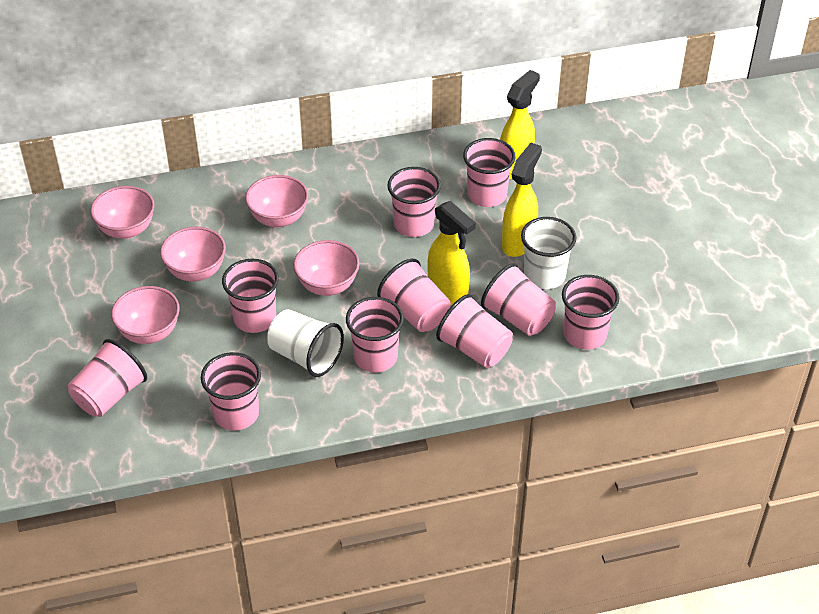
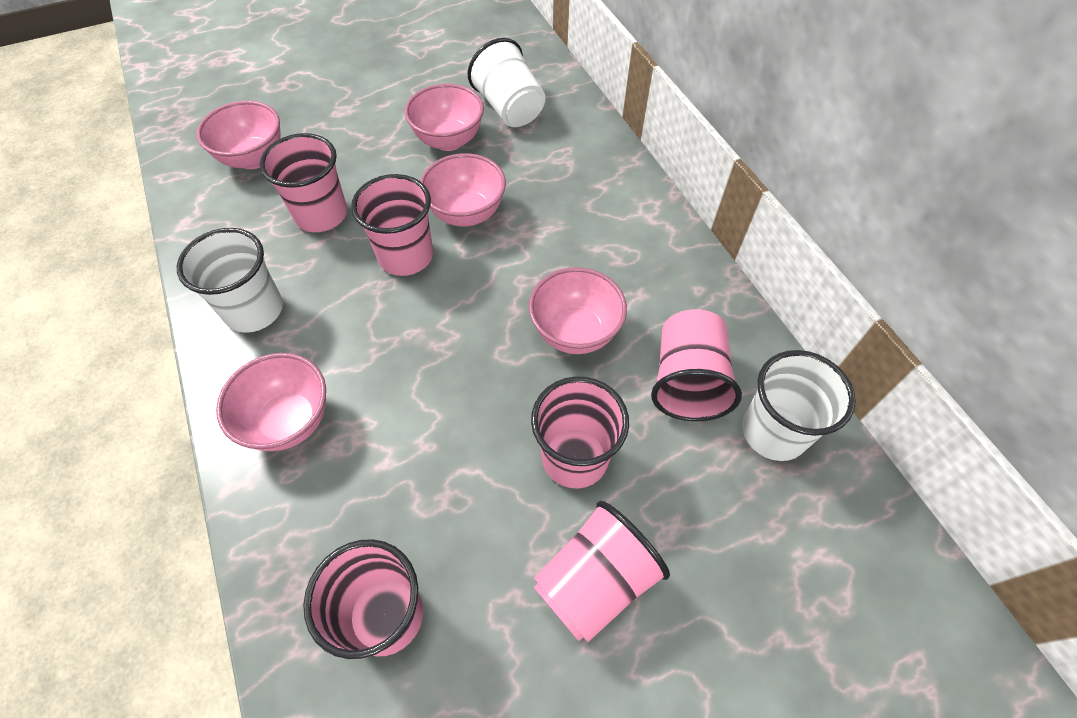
pink cup: 10 -> 6
white cup: 2 -> 3
yellow spray bottle: 3 -> 0

